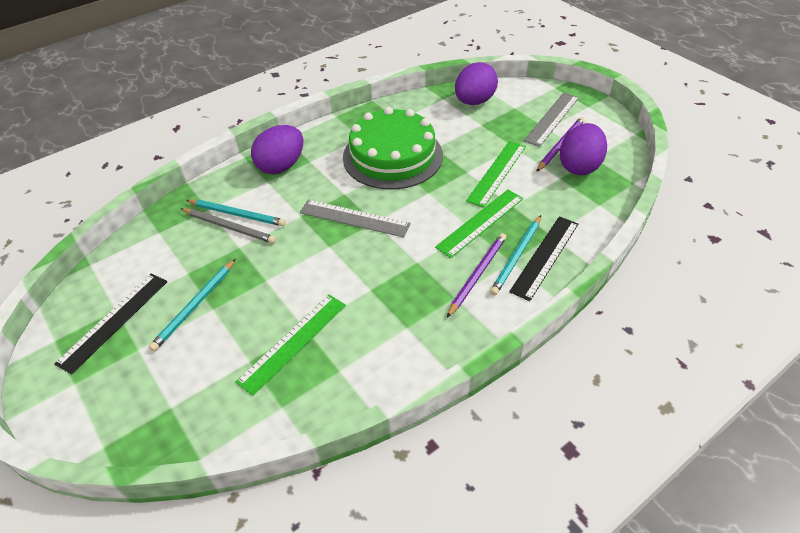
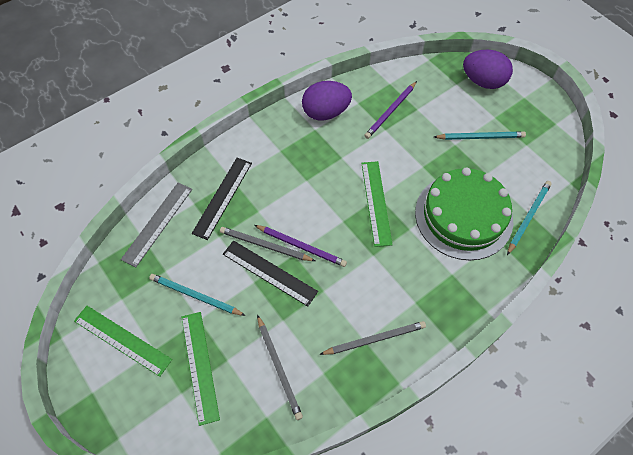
grey pencil: 1 -> 3
grey ruler: 2 -> 1
purple egg: 3 -> 2

